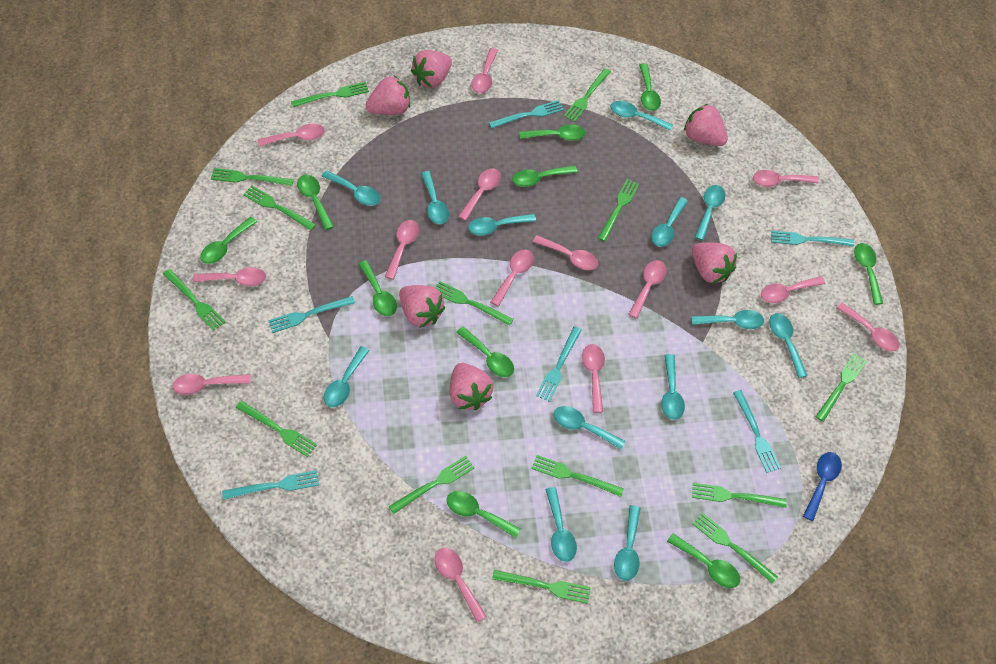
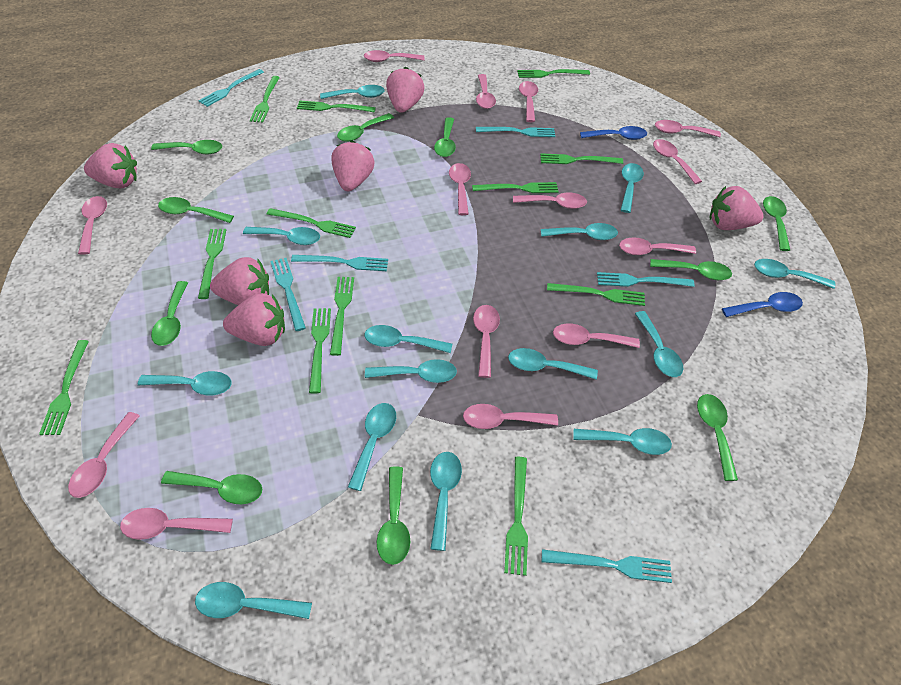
blue spoon: 1 -> 2
green fork: 14 -> 12
turquoise spoon: 13 -> 14

